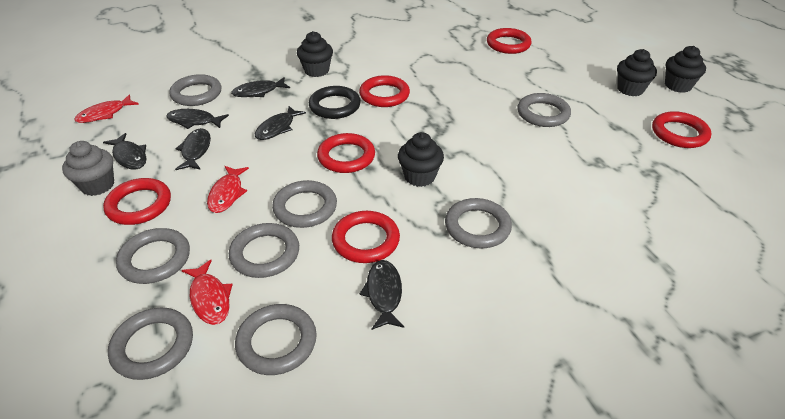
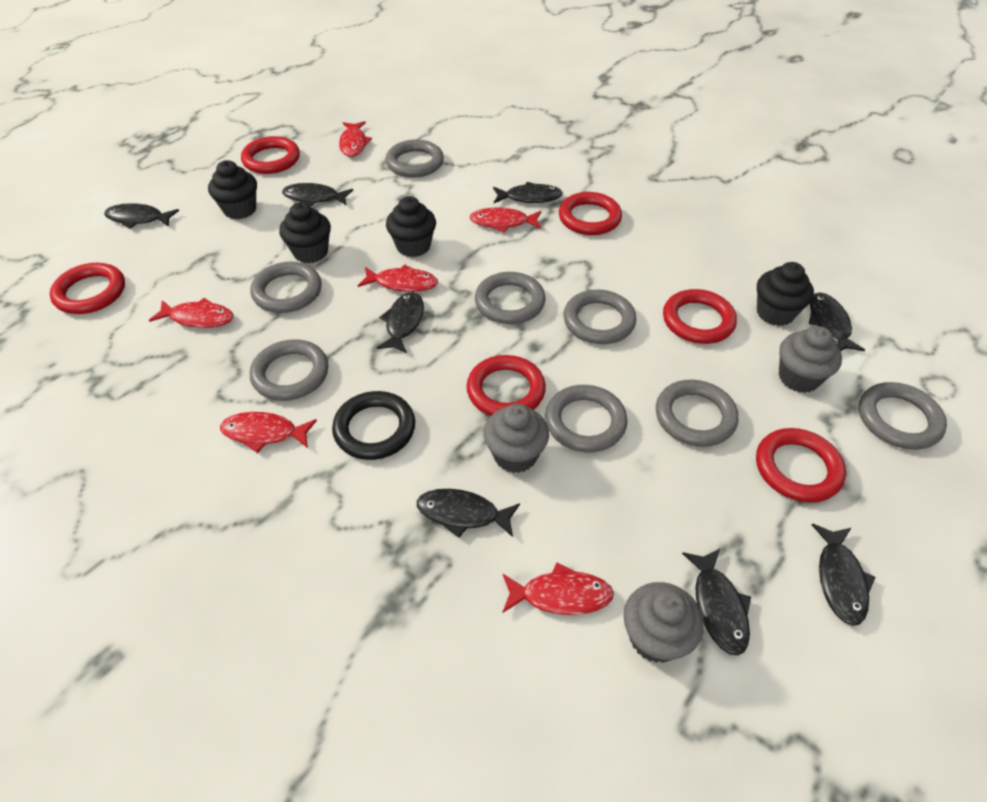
black fish: 6 -> 8
grey cupcake: 1 -> 3
red fish: 3 -> 6

